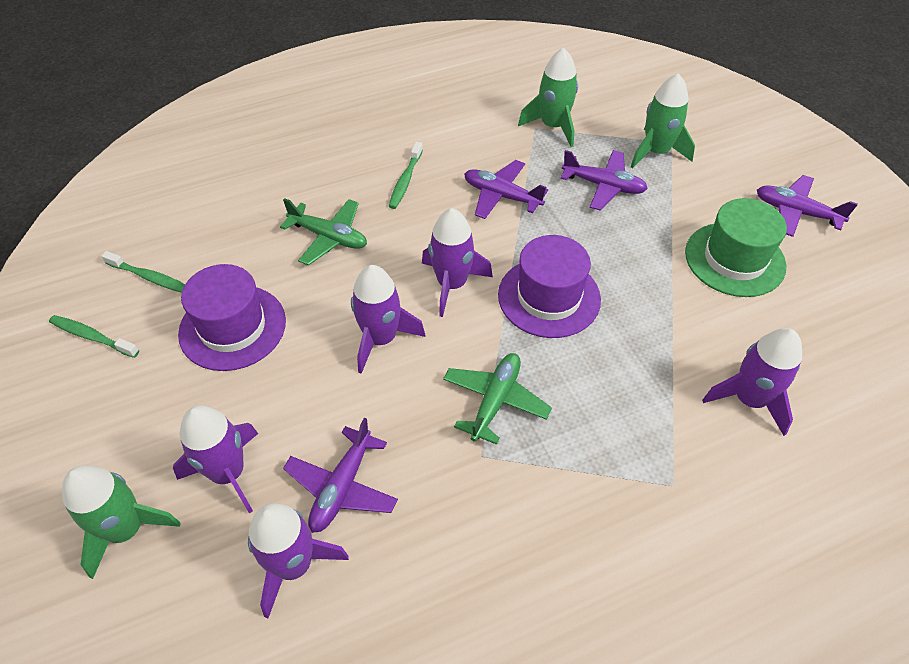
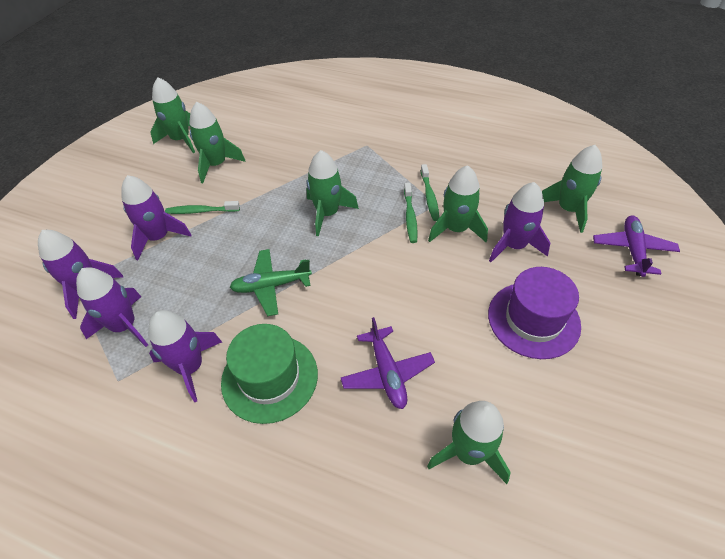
green plane: 2 -> 1
green rocket: 3 -> 6
purple hat: 2 -> 1
purple plane: 4 -> 2

